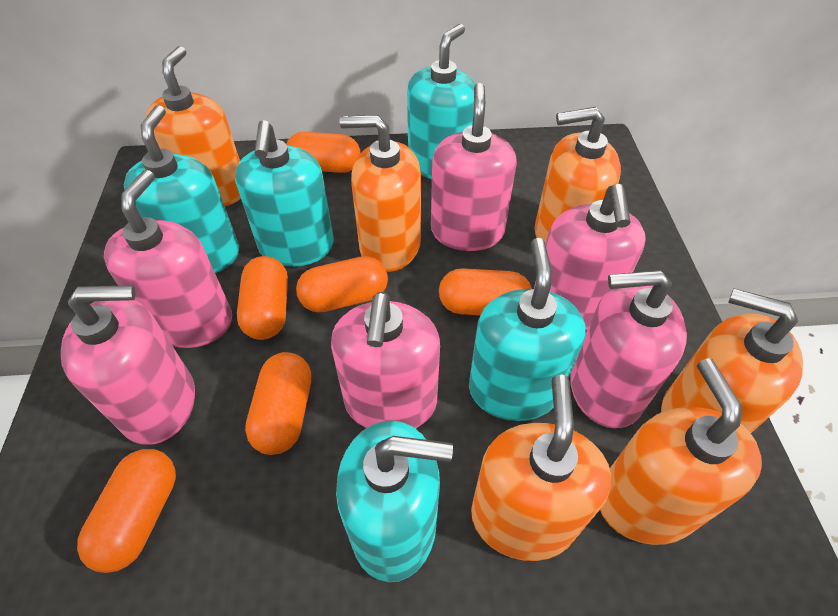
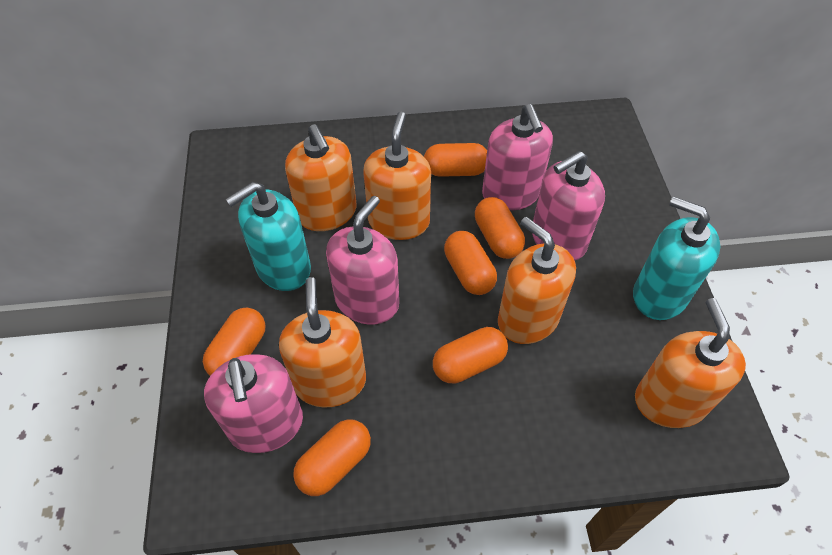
orange soap dispenser: 6 -> 5
pink soap dispenser: 6 -> 4
turquoise soap dispenser: 5 -> 2

